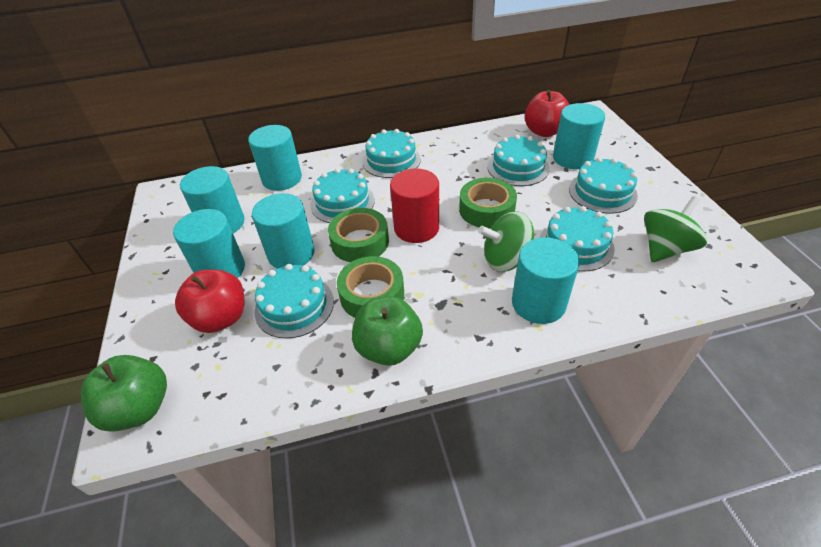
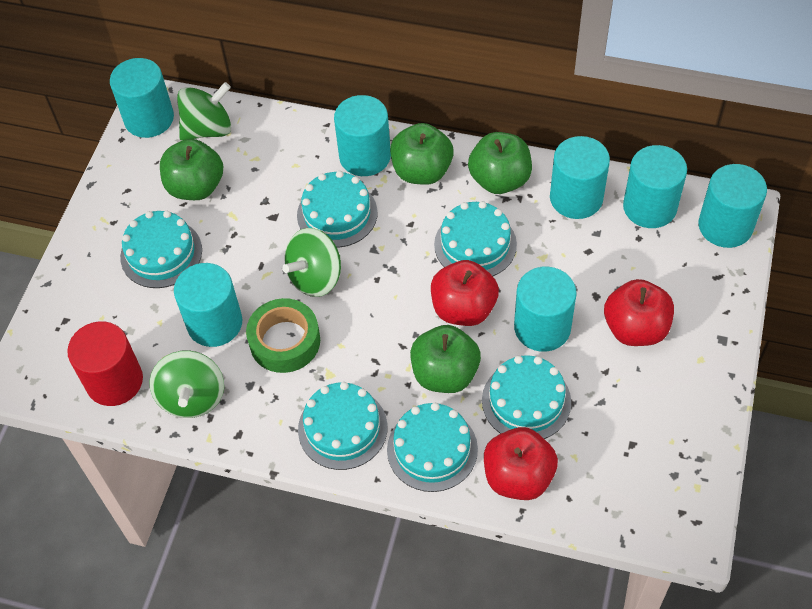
green apple: 2 -> 4
green spinning top: 2 -> 3
green tape: 3 -> 1
red apple: 2 -> 3
turquoise cylinder: 6 -> 7

